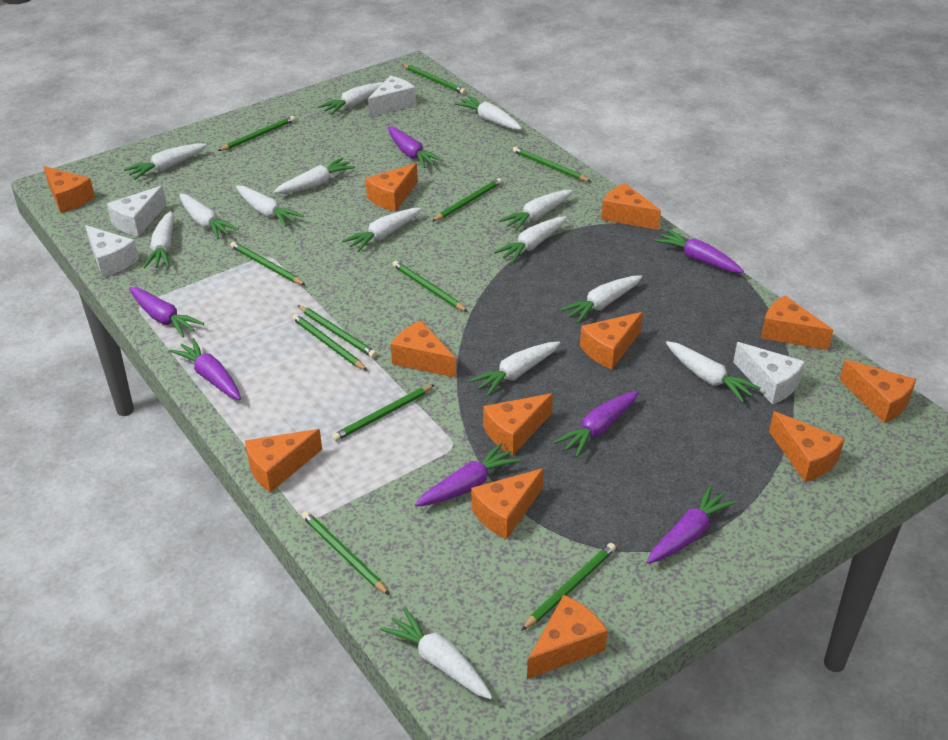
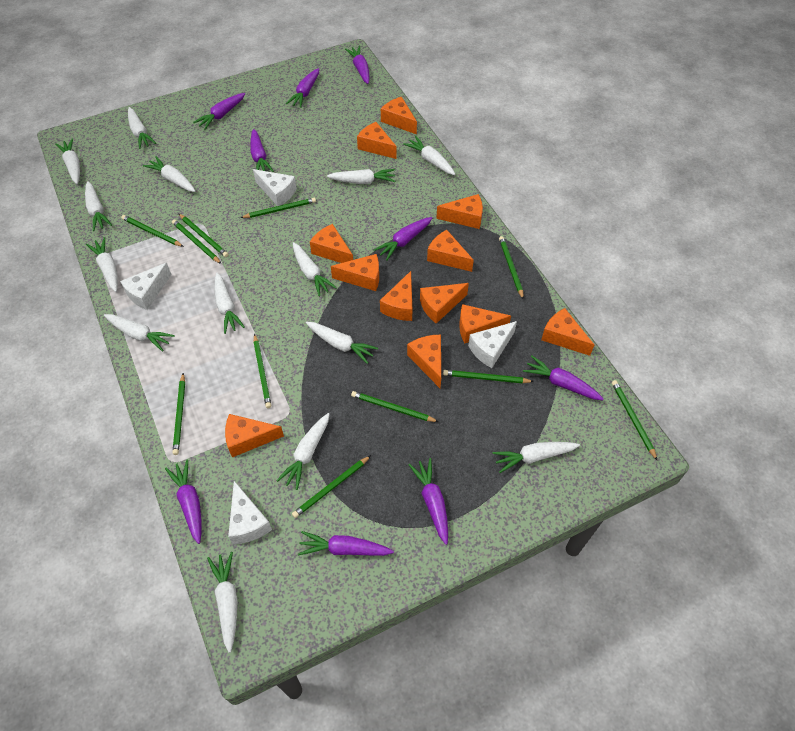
purple carrot: 7 -> 9

